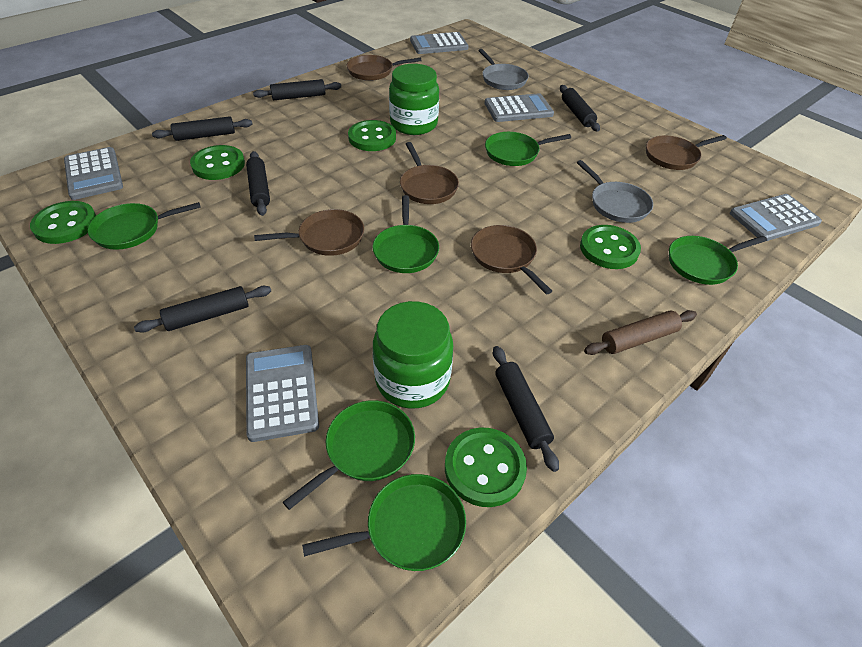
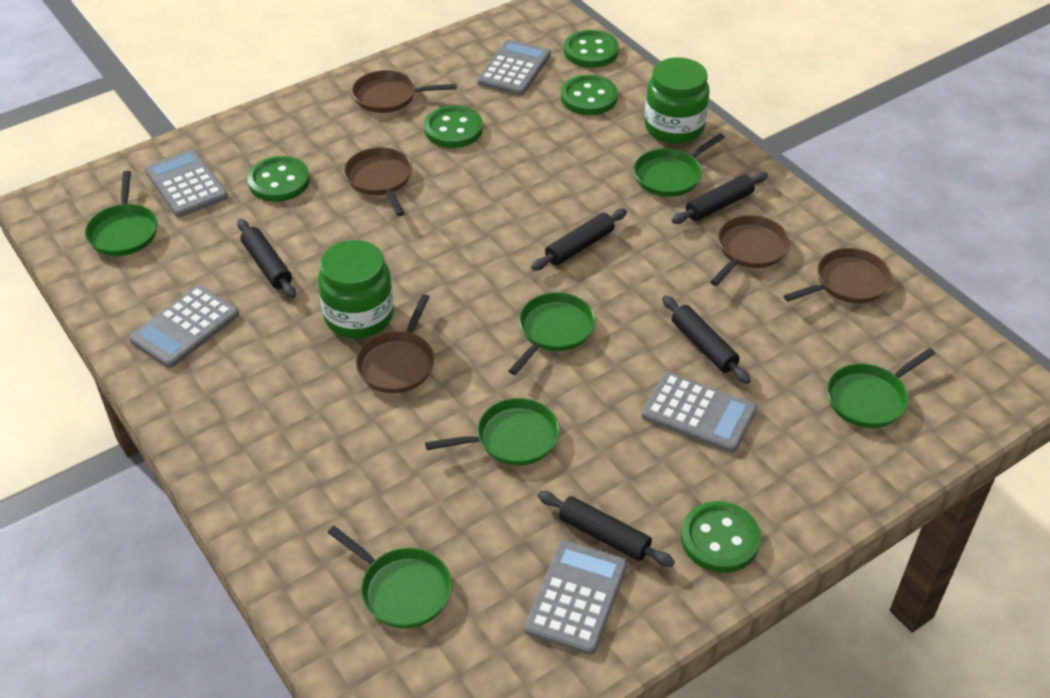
black rolling pin: 6 -> 5
brown rolling pin: 1 -> 0
grey pan: 2 -> 0

